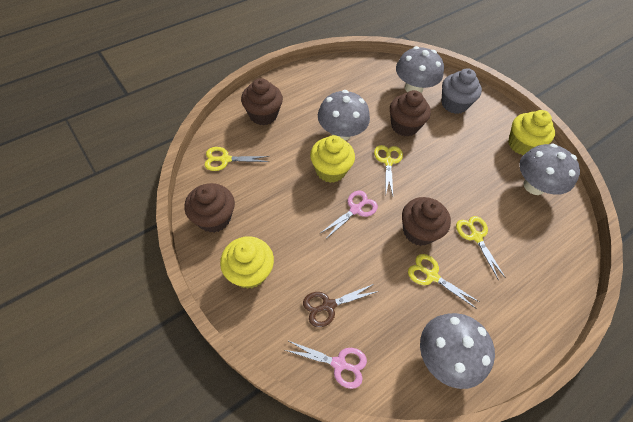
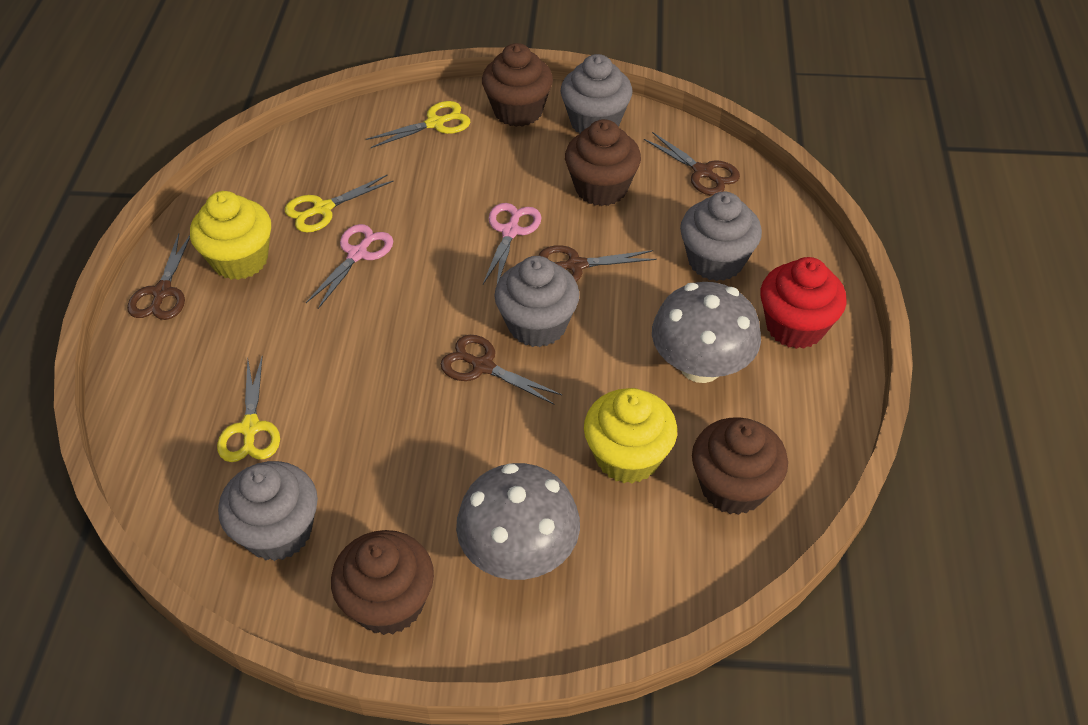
brown scissors: 1 -> 4
grey cupcake: 1 -> 4
grey mushroom: 4 -> 2
red cupcake: 0 -> 1
yellow cupcake: 3 -> 2
yellow scissors: 4 -> 3

